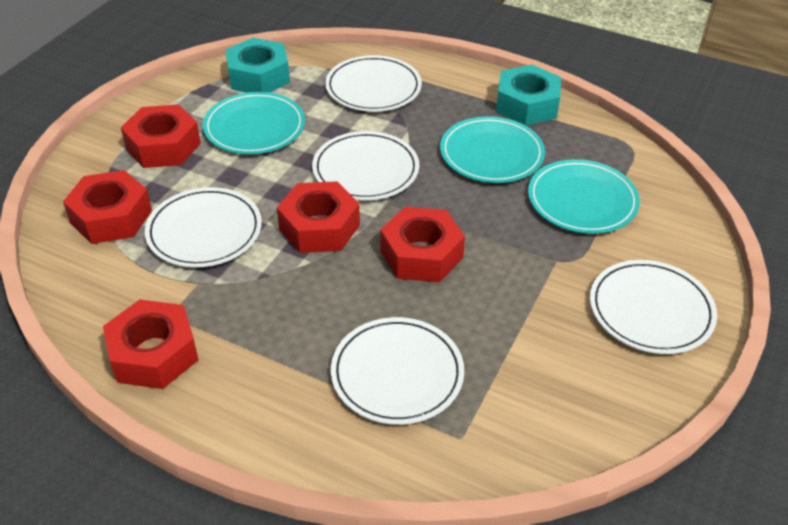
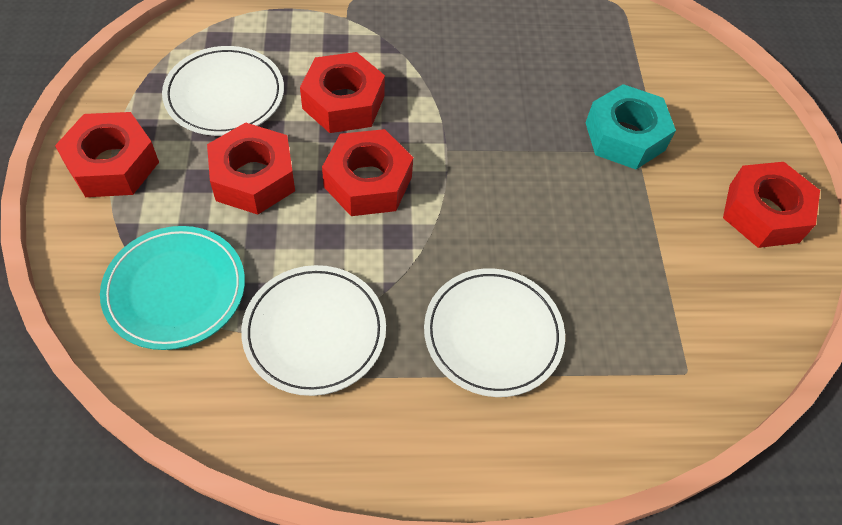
turquoise nut: 2 -> 1
turquoise plate: 3 -> 1
white plate: 5 -> 3

